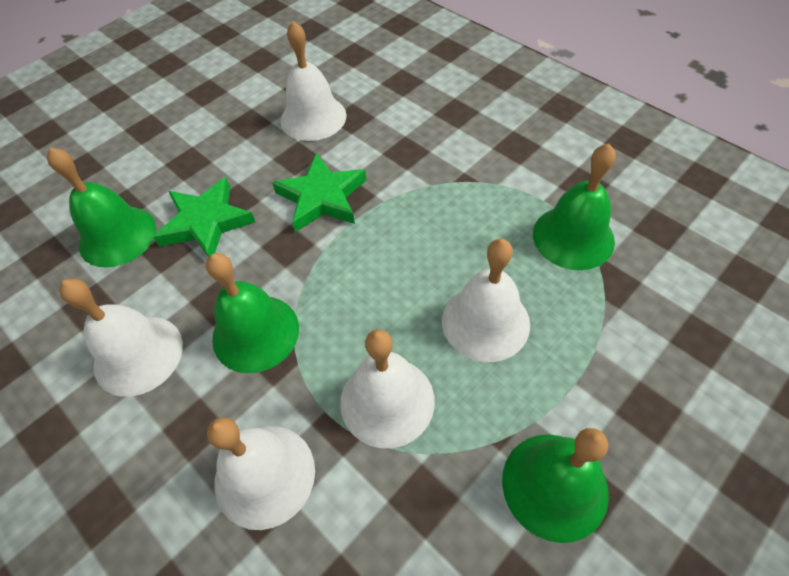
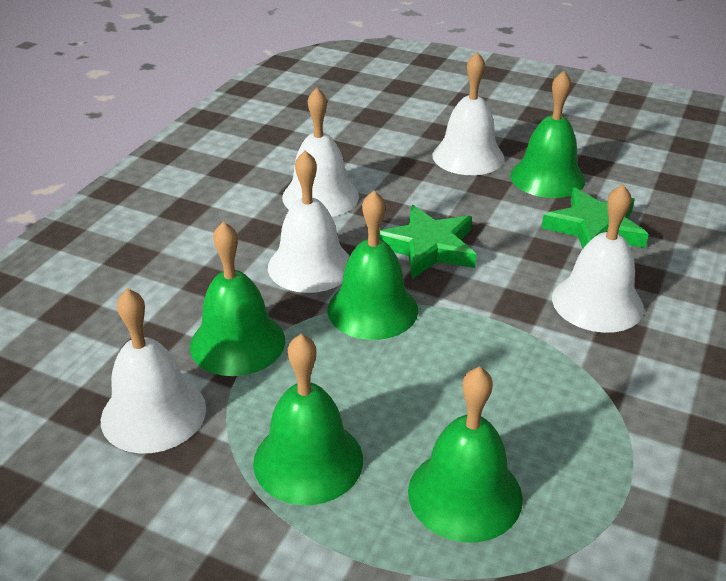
green bell: 4 -> 5

